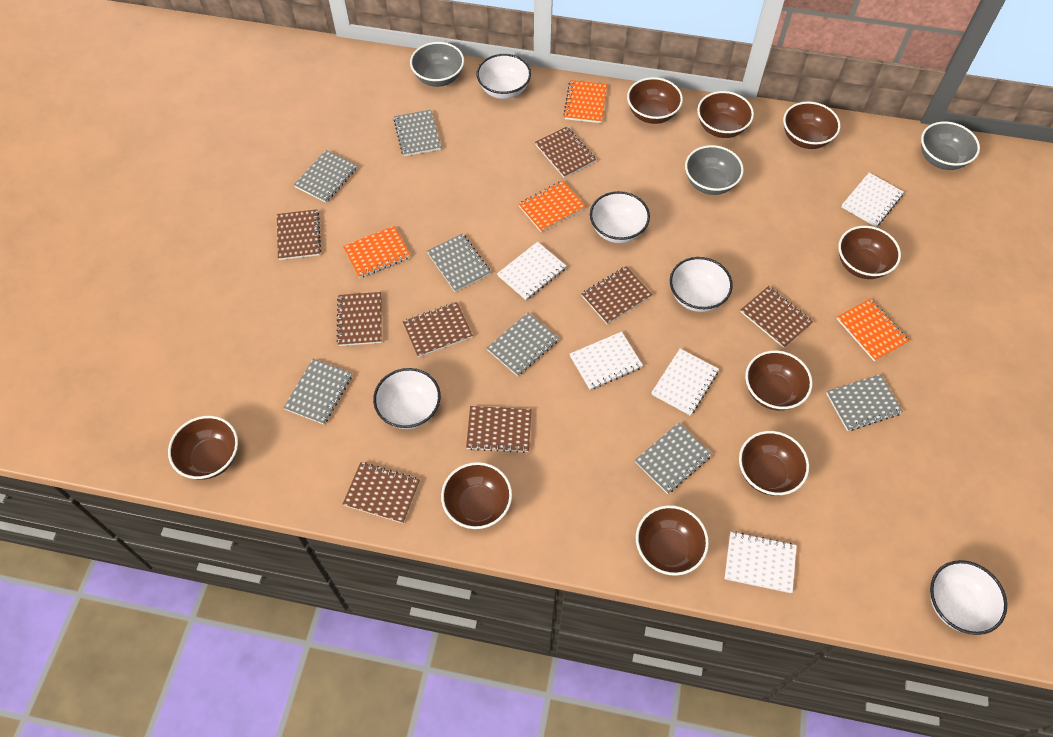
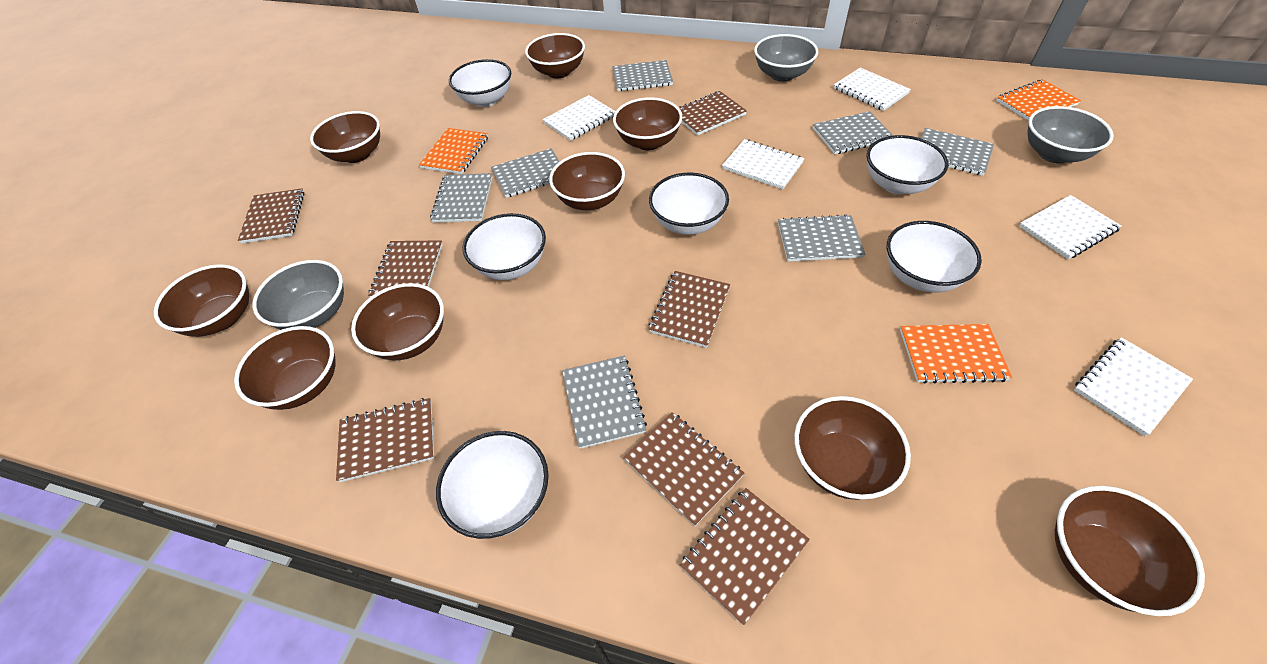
brown notebook: 8 -> 7
orange notebook: 4 -> 3
white bowl: 5 -> 6

